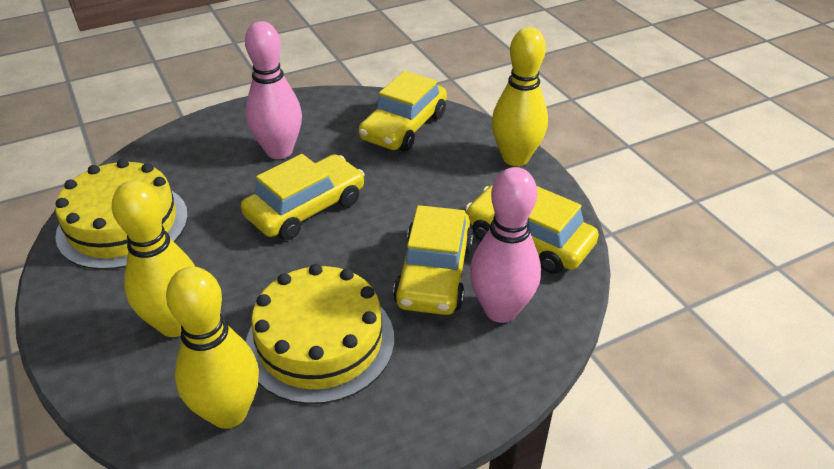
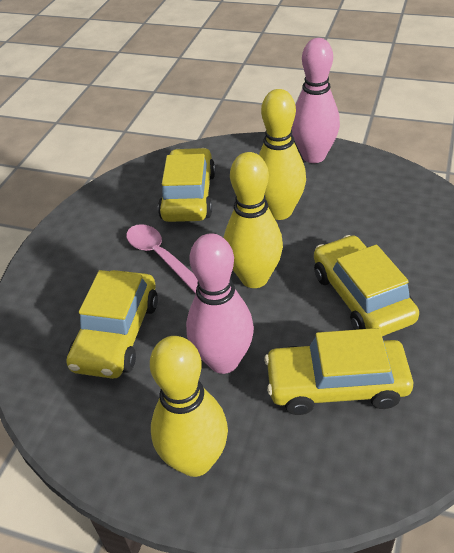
pink spoon: 0 -> 1
yellow cake: 2 -> 0

